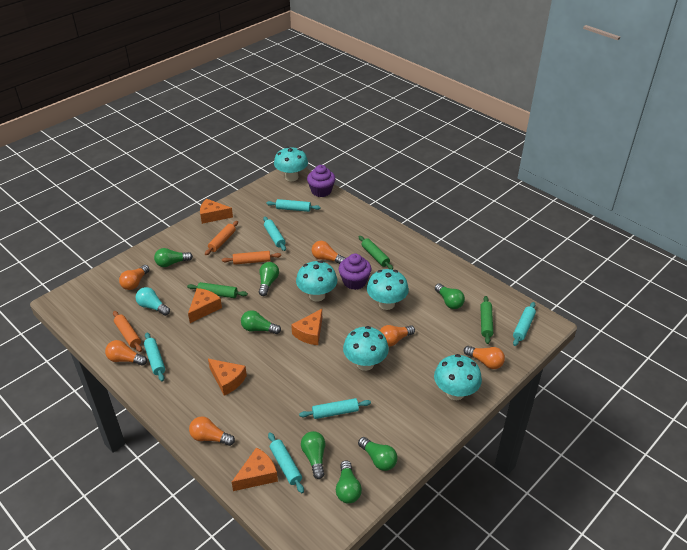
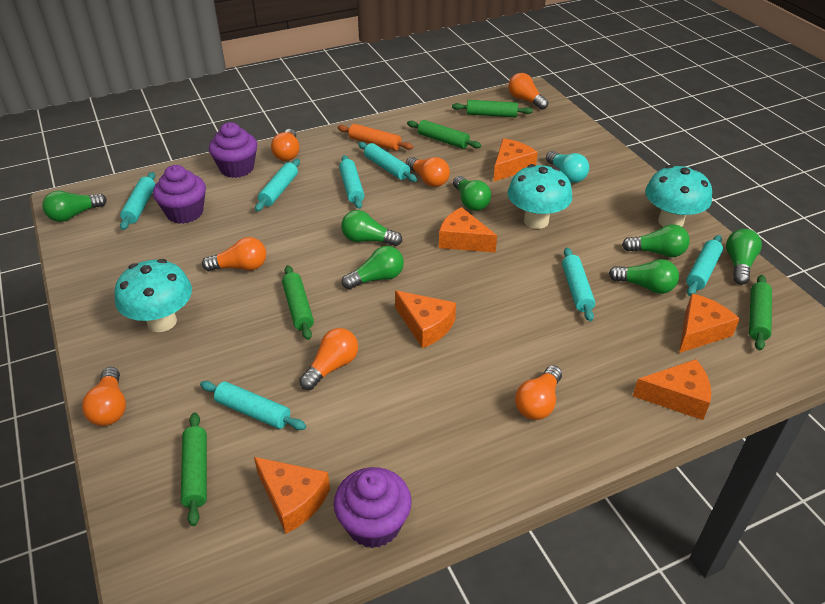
green rolling pin: 3 -> 5
orange cheese: 5 -> 6
orange light bulb: 6 -> 7
orange rolling pin: 3 -> 1
purple cupcake: 2 -> 3
turquoise mushroom: 5 -> 3
turquoise rolling pin: 6 -> 7

